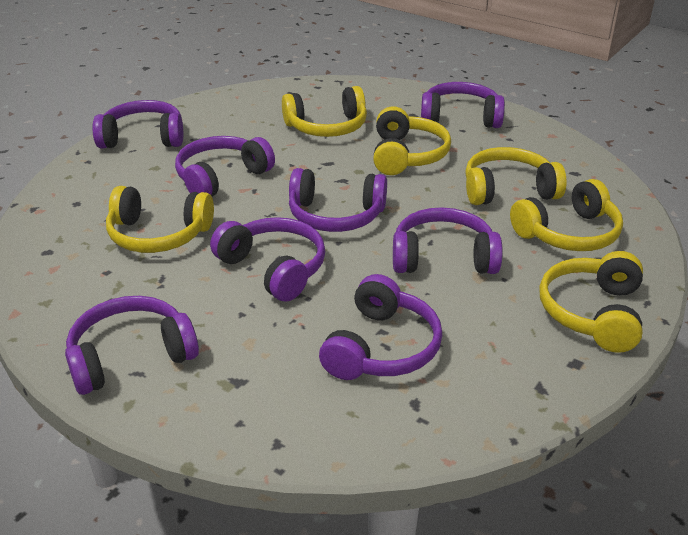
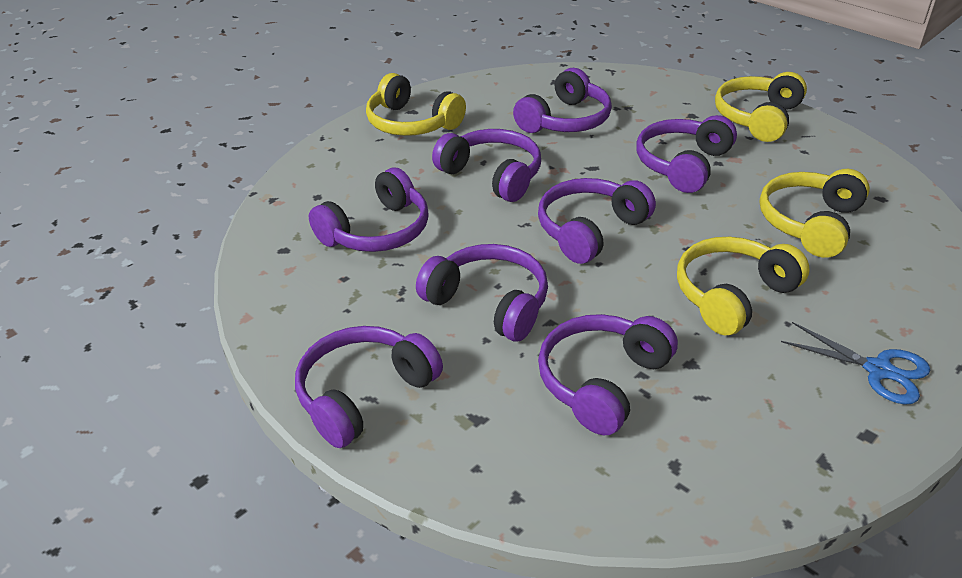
blue scissors: 0 -> 1
yellow headphones: 6 -> 4

